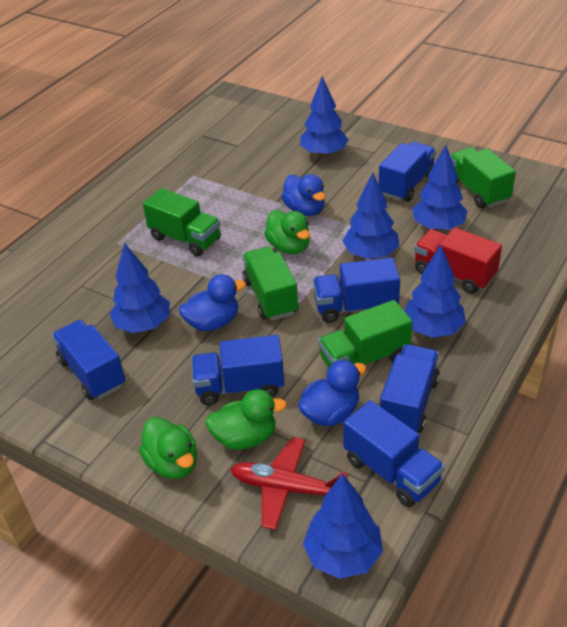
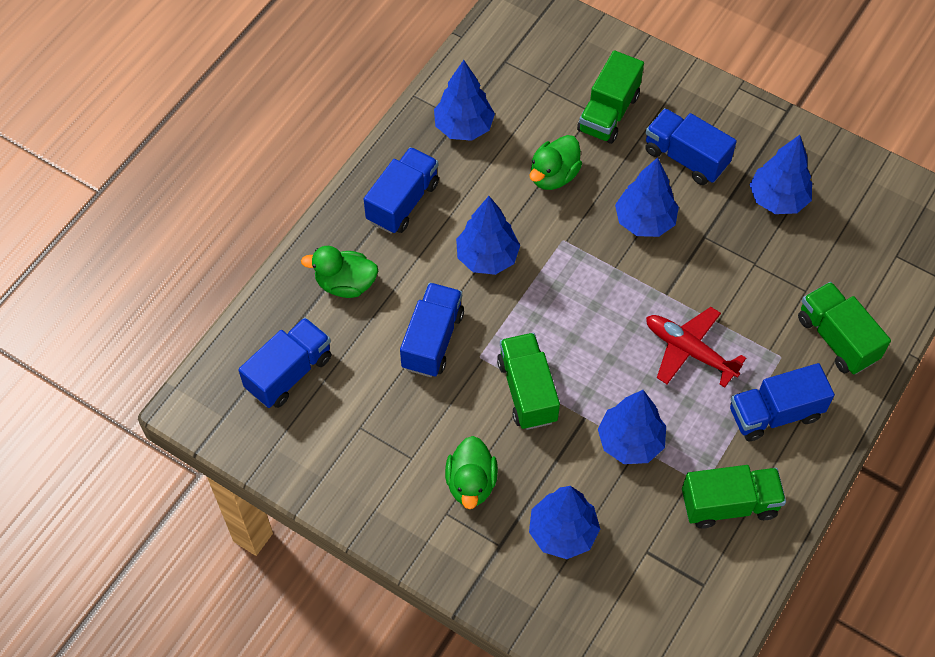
blue duck: 3 -> 0
blue truck: 6 -> 5
red truck: 1 -> 0

